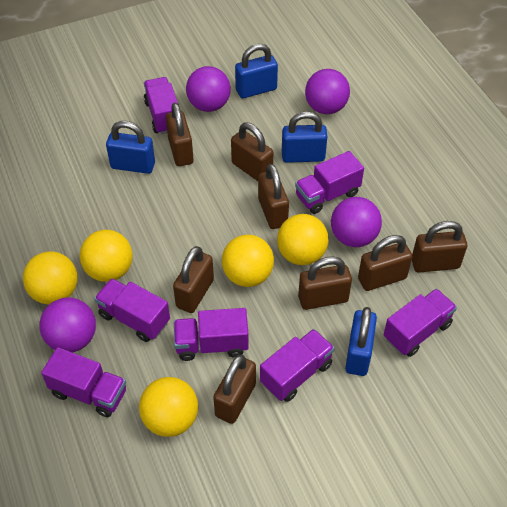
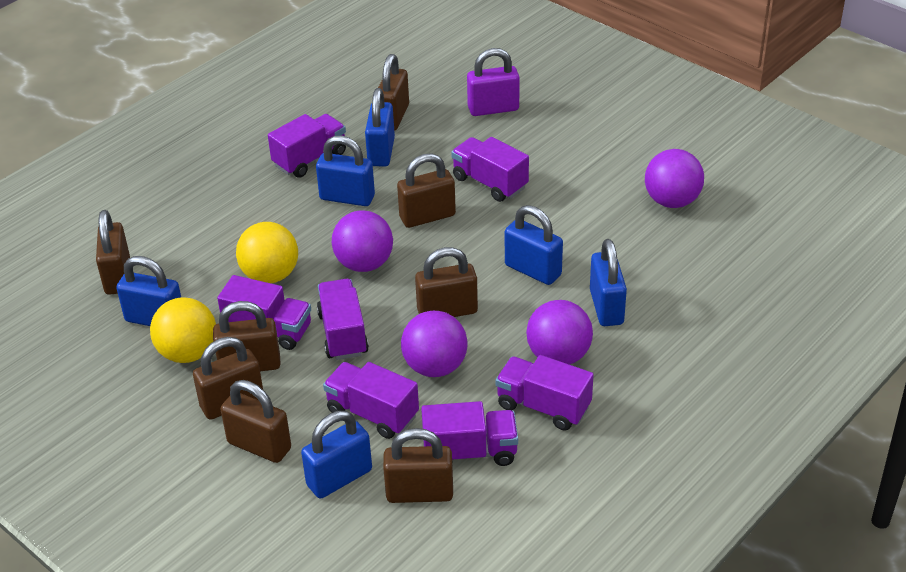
blue padlock: 4 -> 6
purple padlock: 0 -> 1
yellow ball: 5 -> 2

